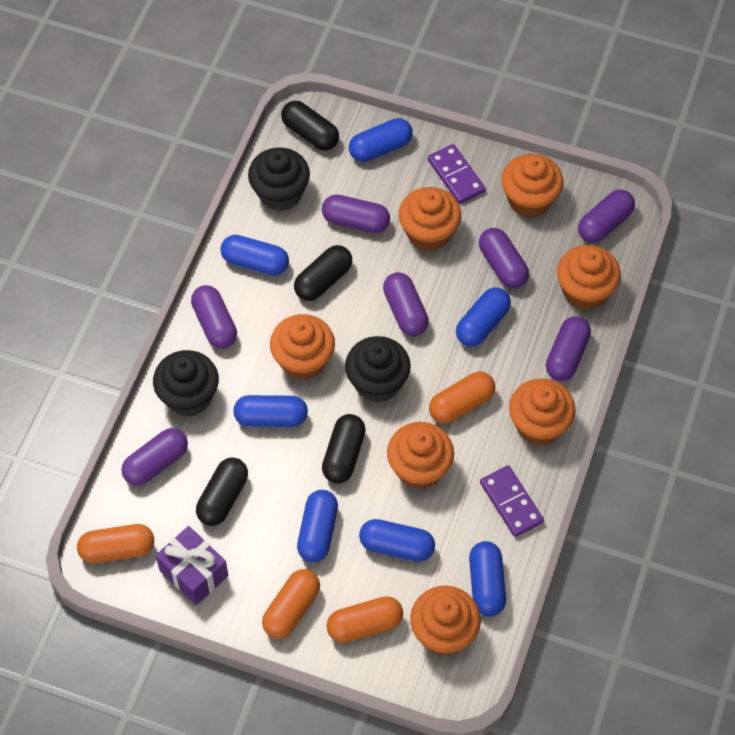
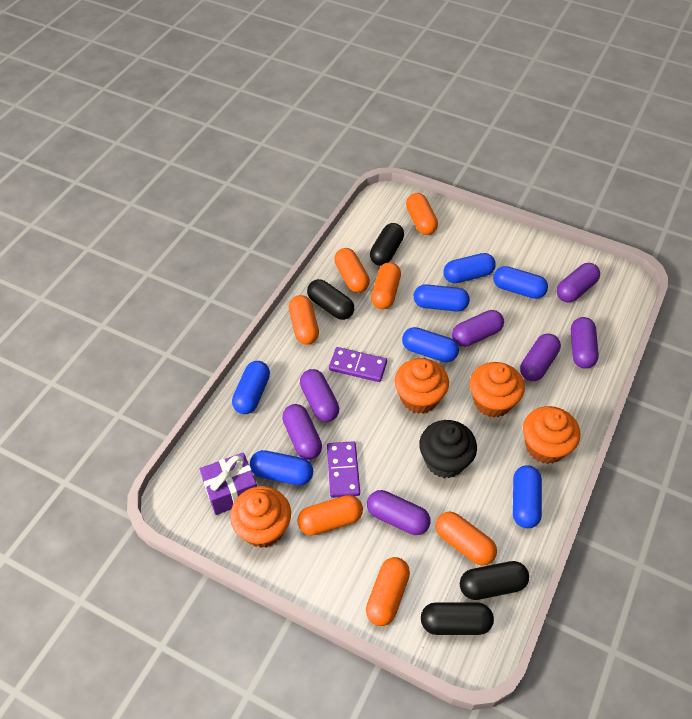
black cupcake: 3 -> 1
orange capsule: 4 -> 7
orange cupcake: 7 -> 4

